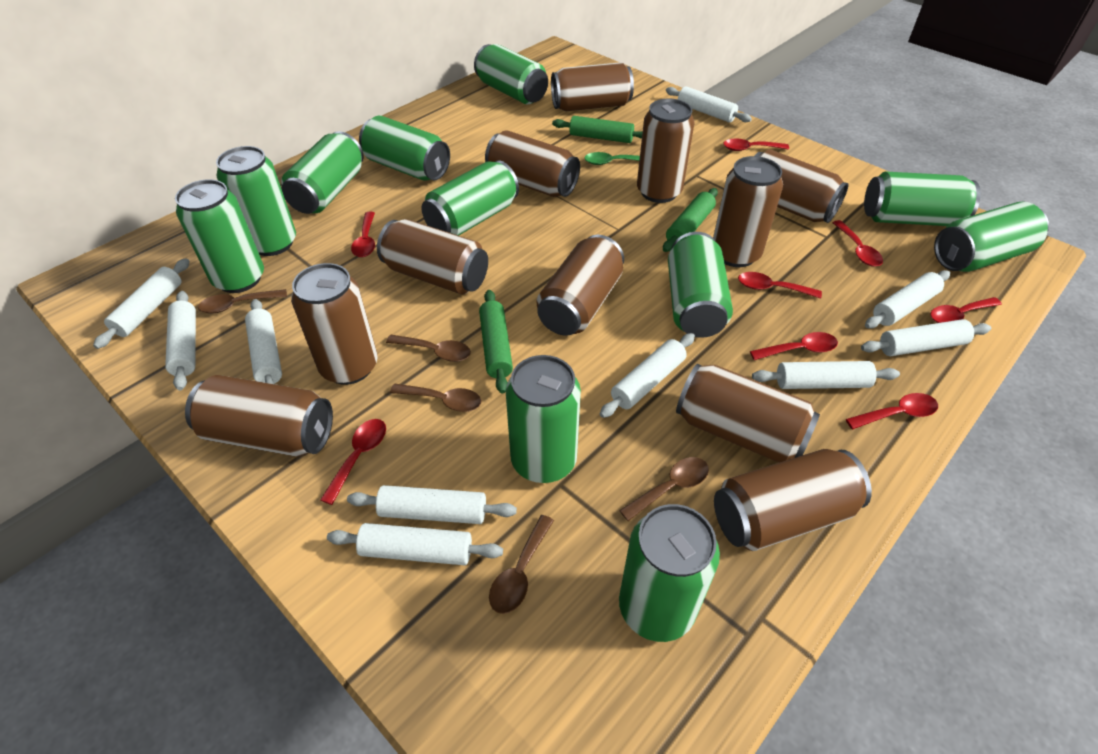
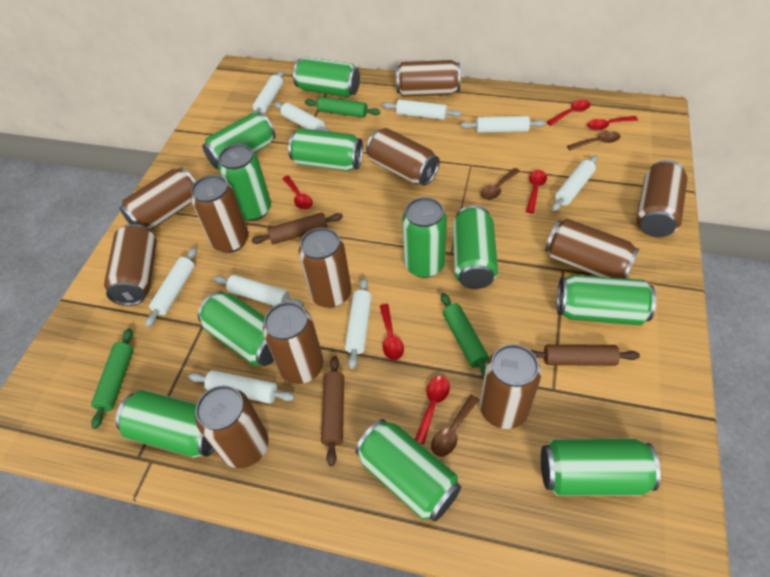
brown rolling pin: 0 -> 3
brown spoon: 5 -> 3
green spoon: 1 -> 0
red spoon: 8 -> 6
white rolling pin: 10 -> 9

